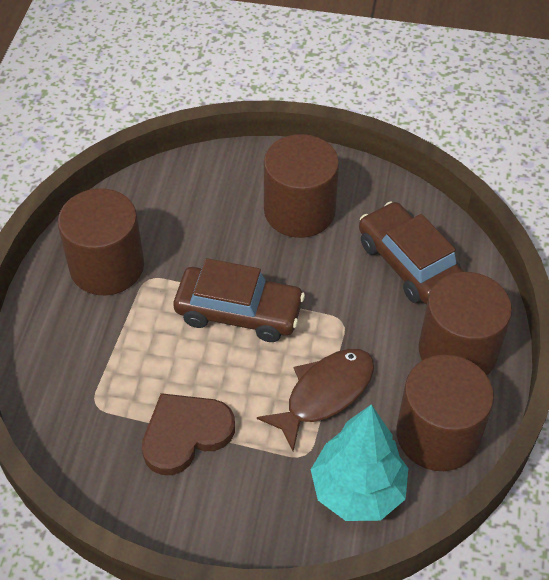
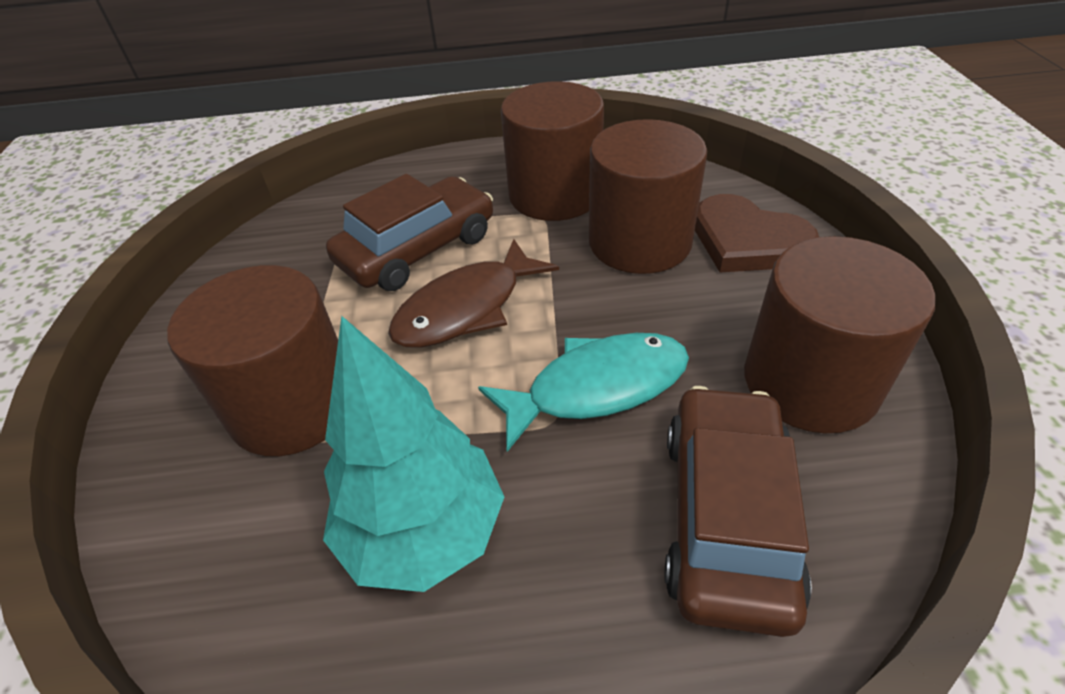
turquoise fish: 0 -> 1

